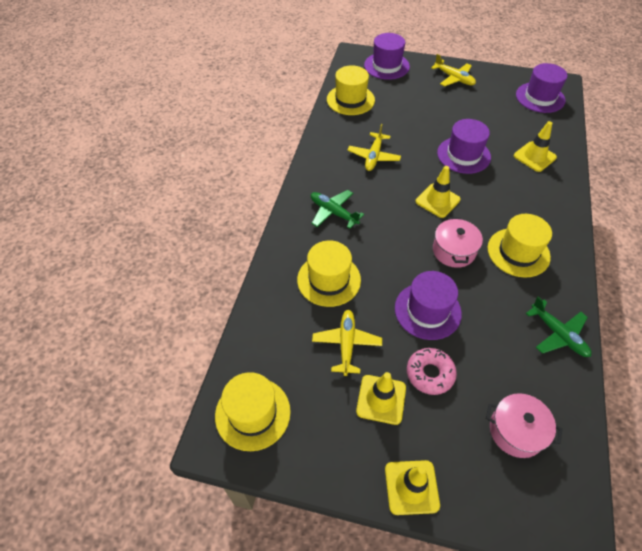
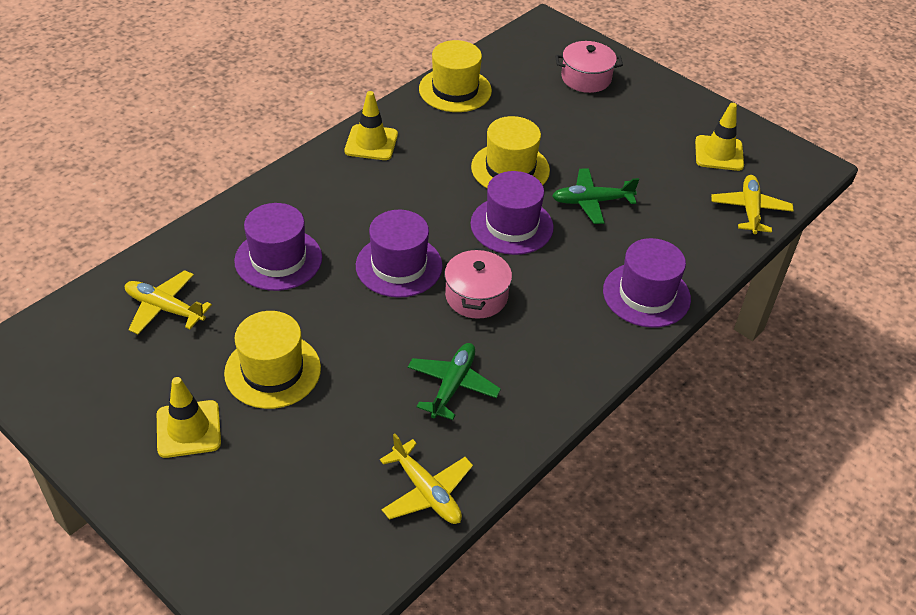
pink donut: 1 -> 0
yellow hat: 4 -> 3
yellow traffic cone: 4 -> 3

